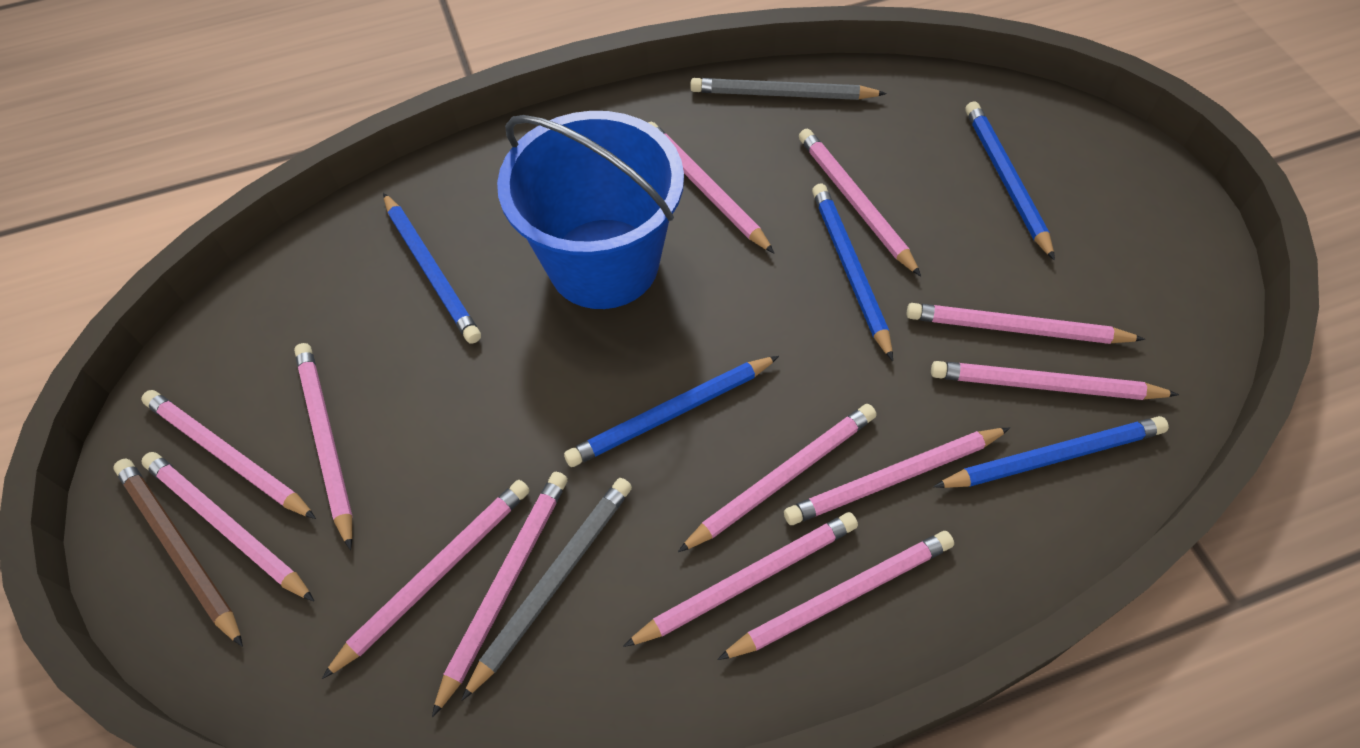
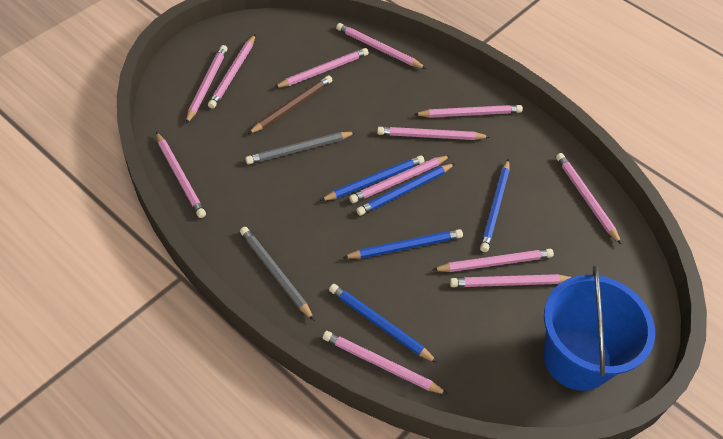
pink pencil: 13 -> 12

